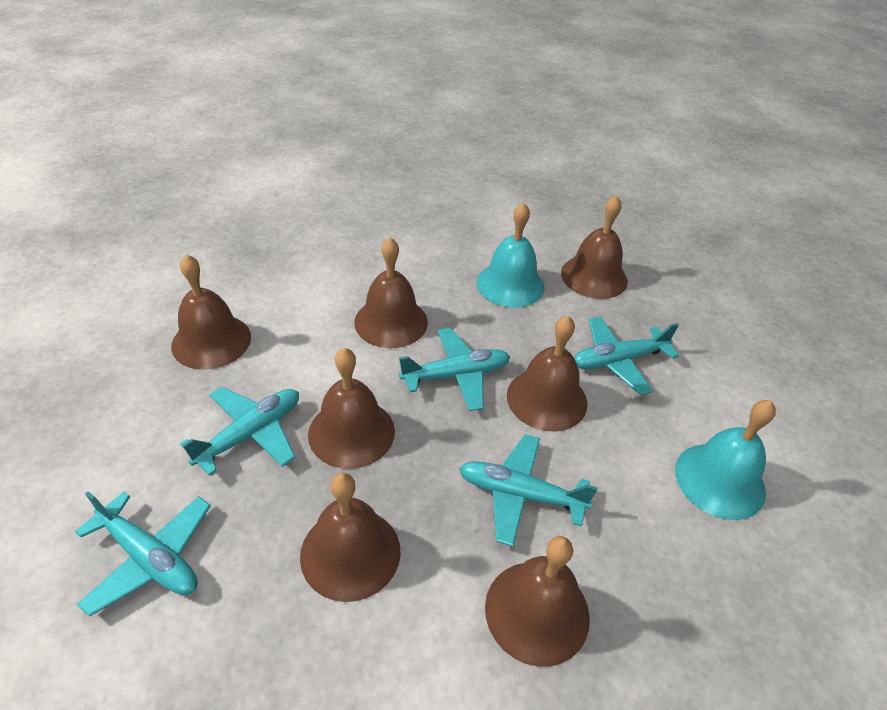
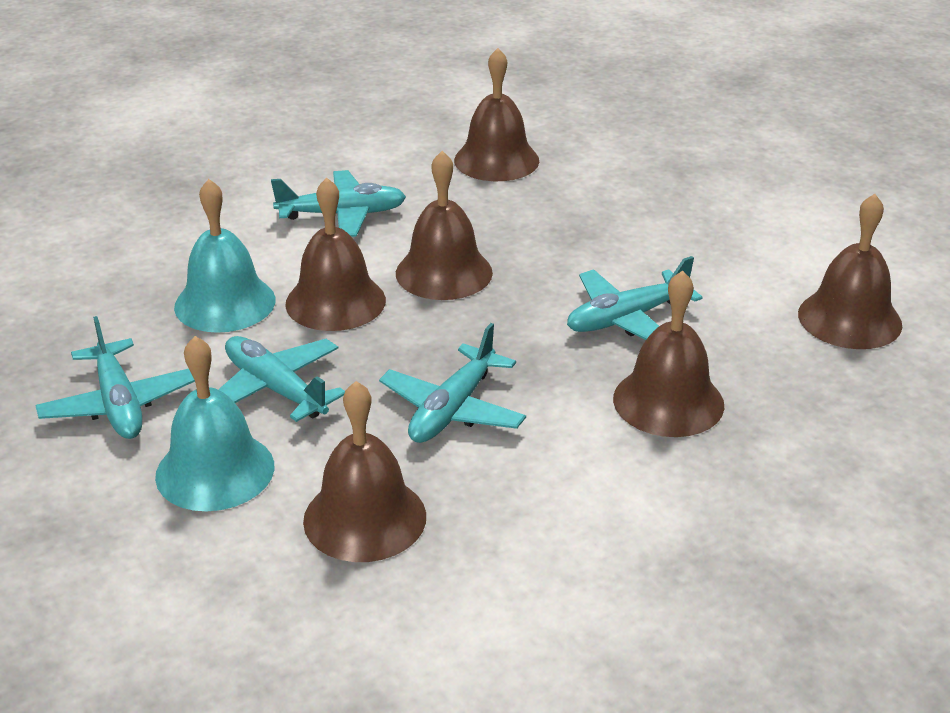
brown bell: 7 -> 6

